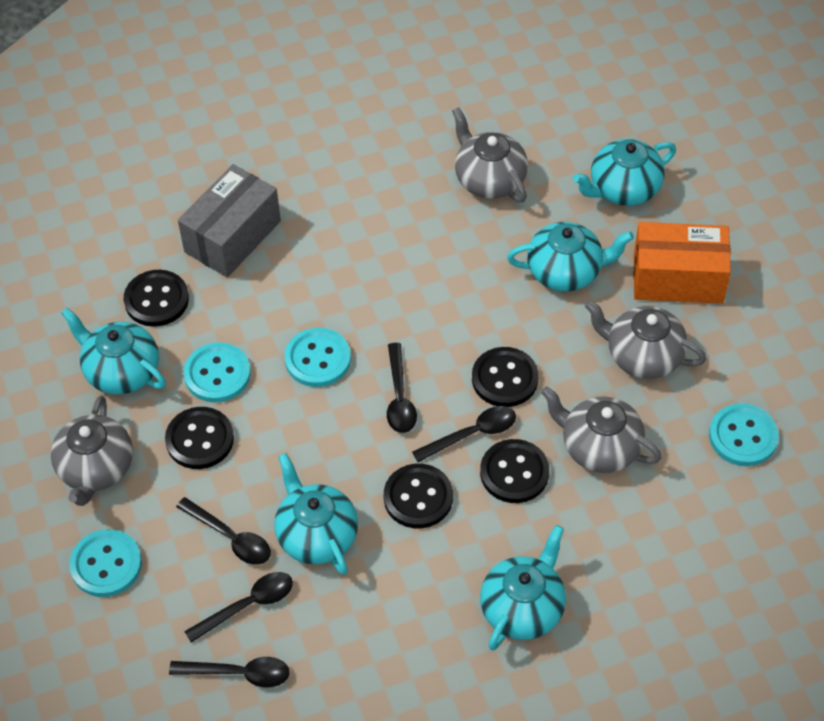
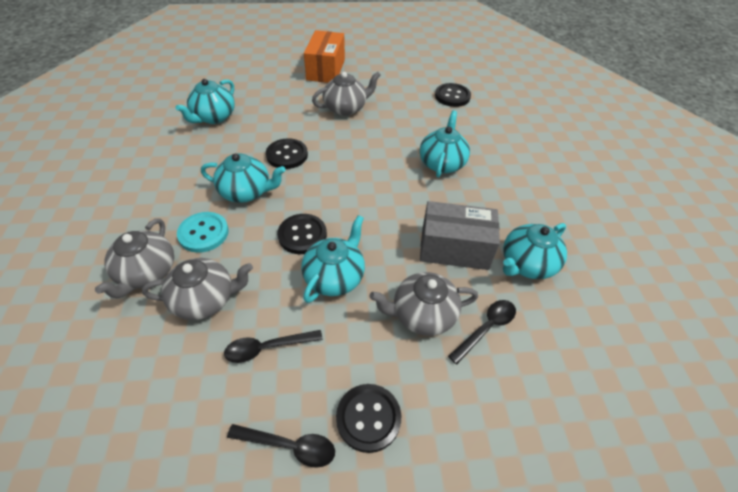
black button: 5 -> 4
black spoon: 5 -> 3
turquoise button: 4 -> 1

